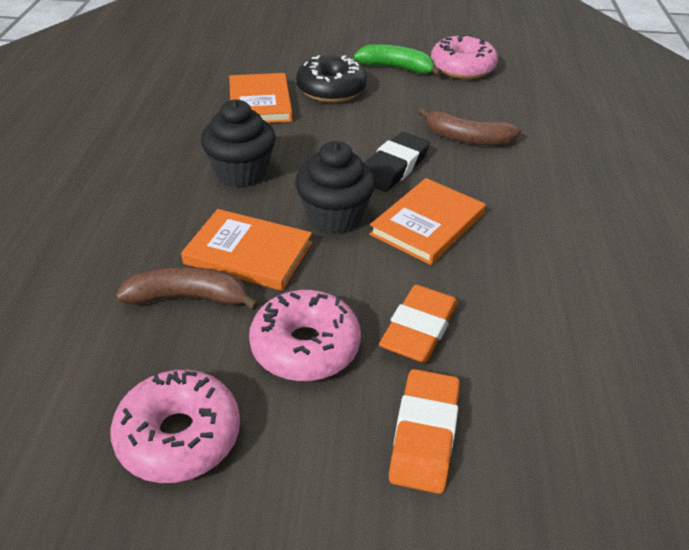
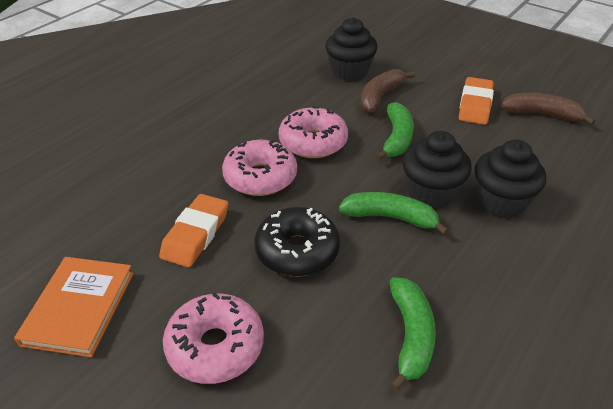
black cupcake: 2 -> 3
black eraser: 1 -> 0
green banana: 1 -> 3
orange book: 3 -> 1

